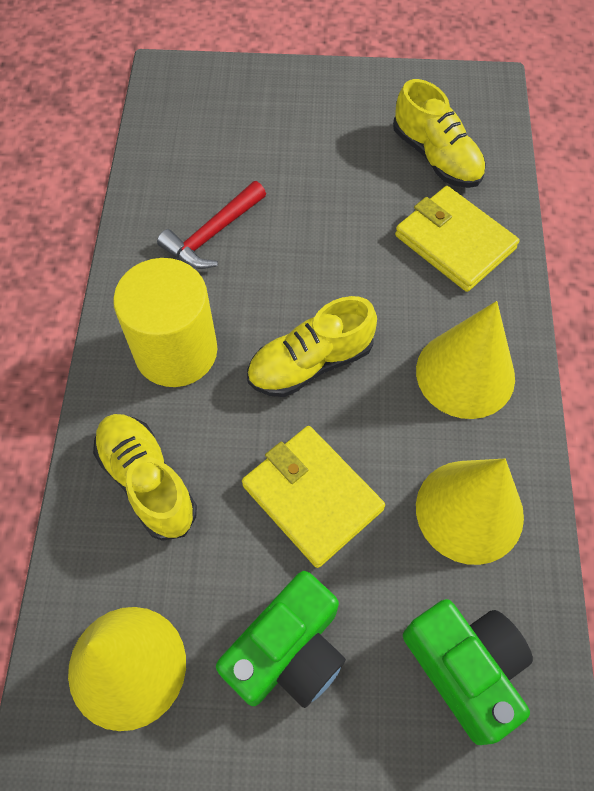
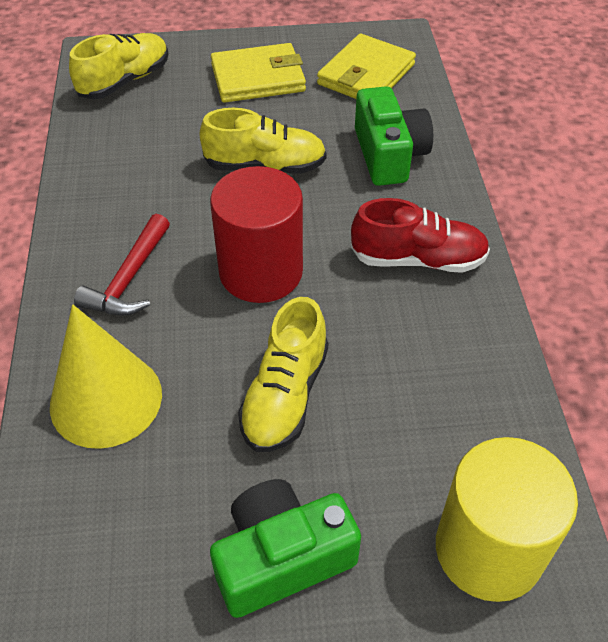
red cylinder: 0 -> 1
red shoe: 0 -> 1
yellow cone: 3 -> 1

